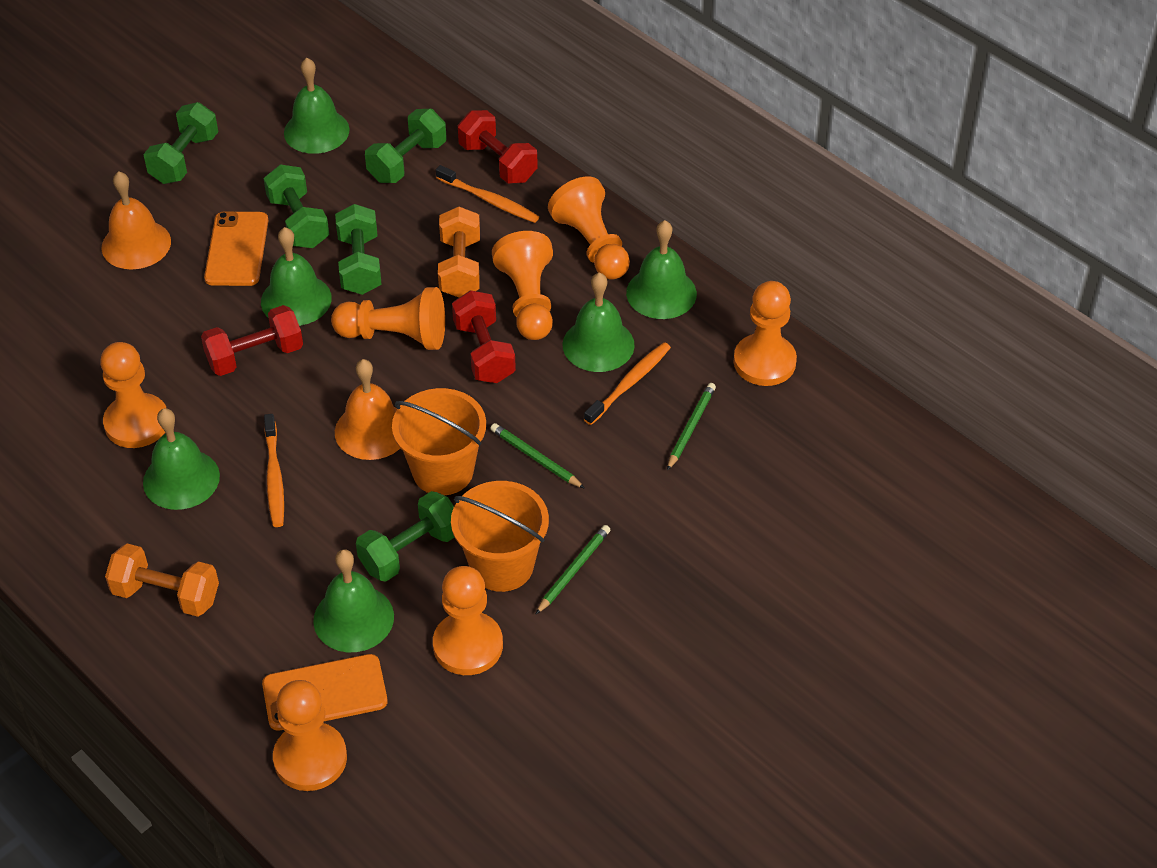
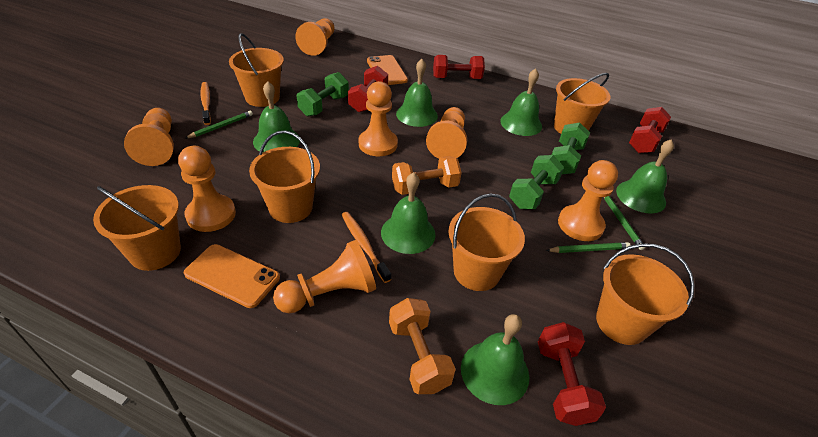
green dumbbell: 5 -> 3
orange bell: 2 -> 0
orange bucket: 2 -> 6
orange toothbrush: 3 -> 2
red dumbbell: 3 -> 4

